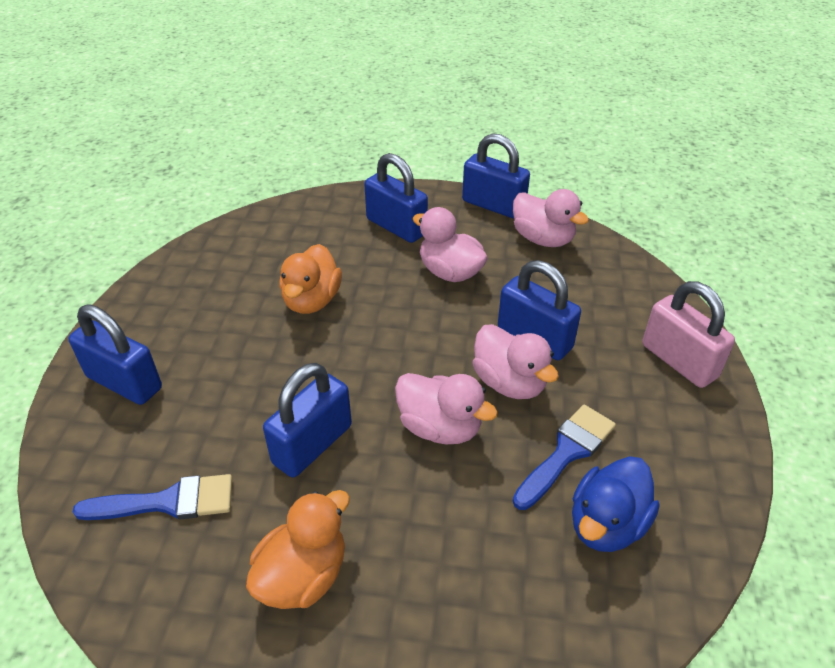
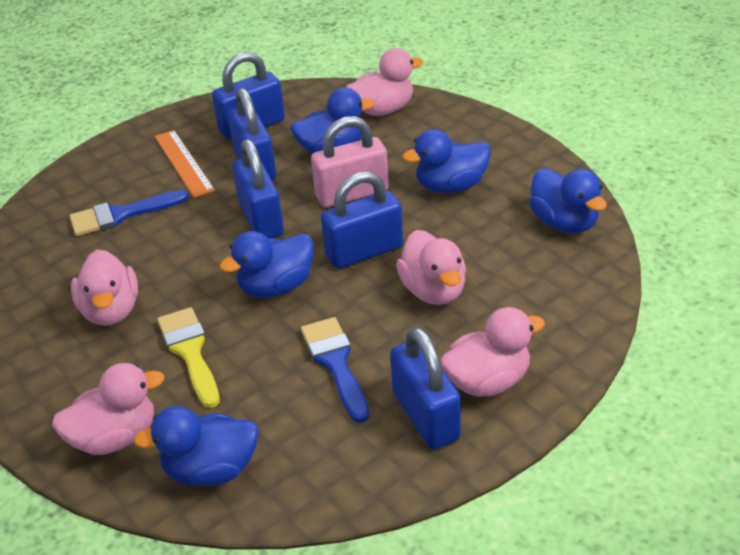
blue duck: 1 -> 5
orange duck: 2 -> 0
orange ruler: 0 -> 1
pink duck: 4 -> 5
yellow brush: 0 -> 1

